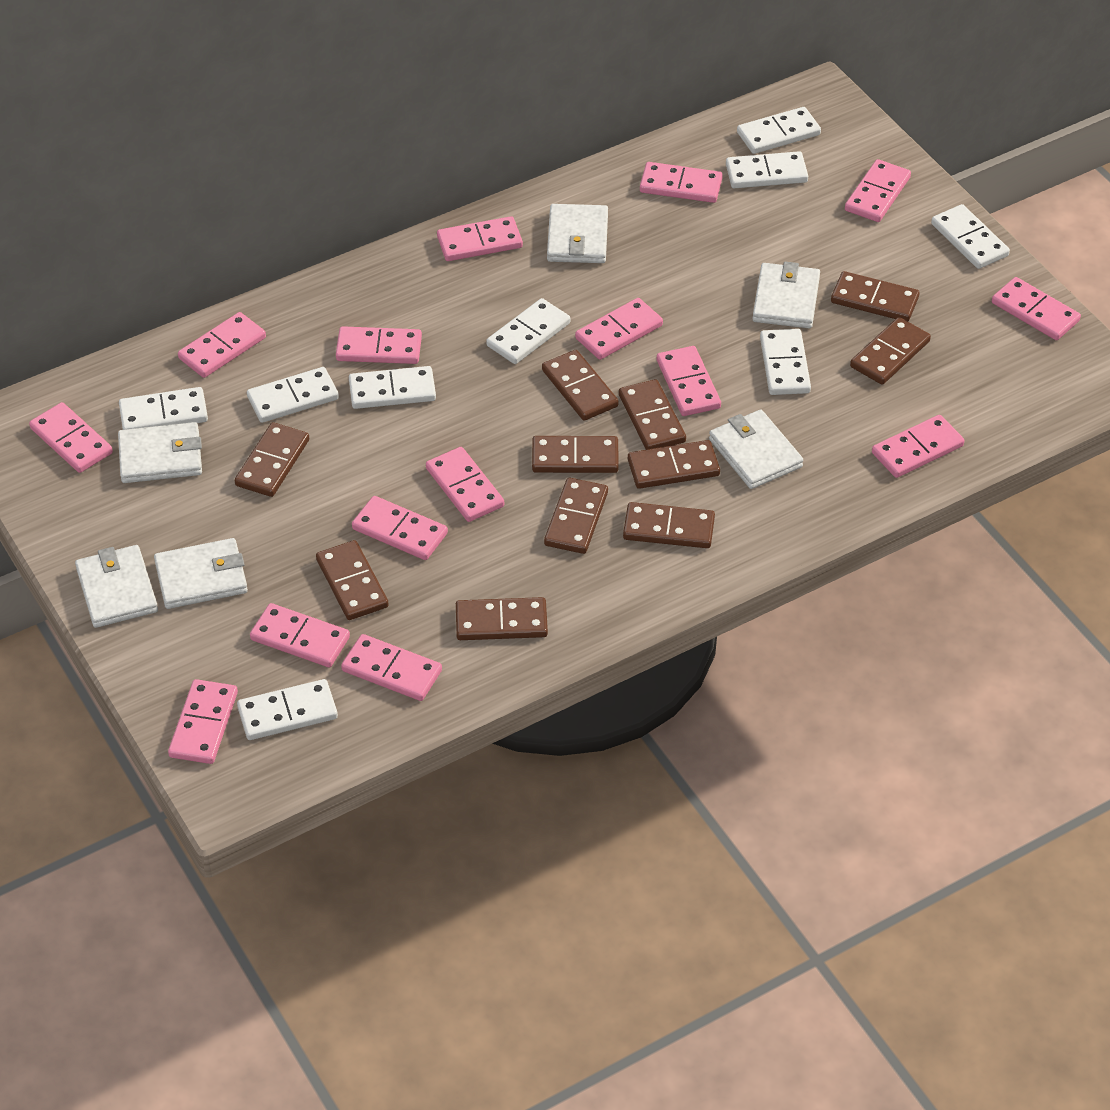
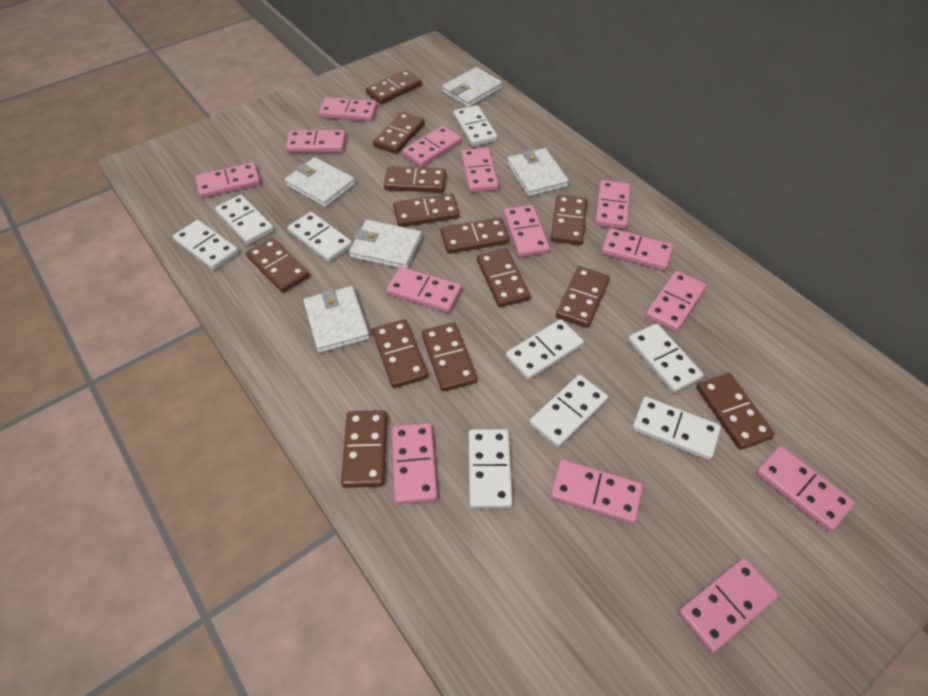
brown domino: 11 -> 13
pink domino: 15 -> 14
white wallet: 6 -> 5

